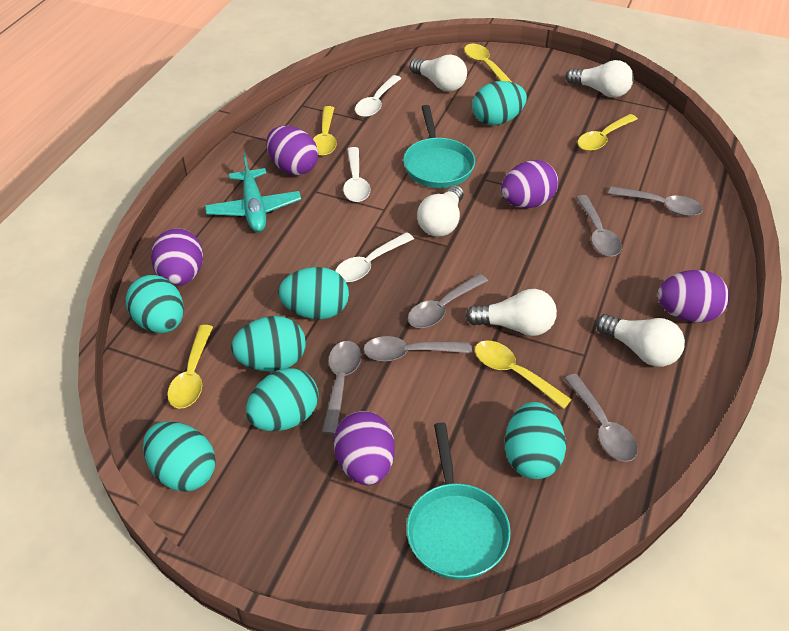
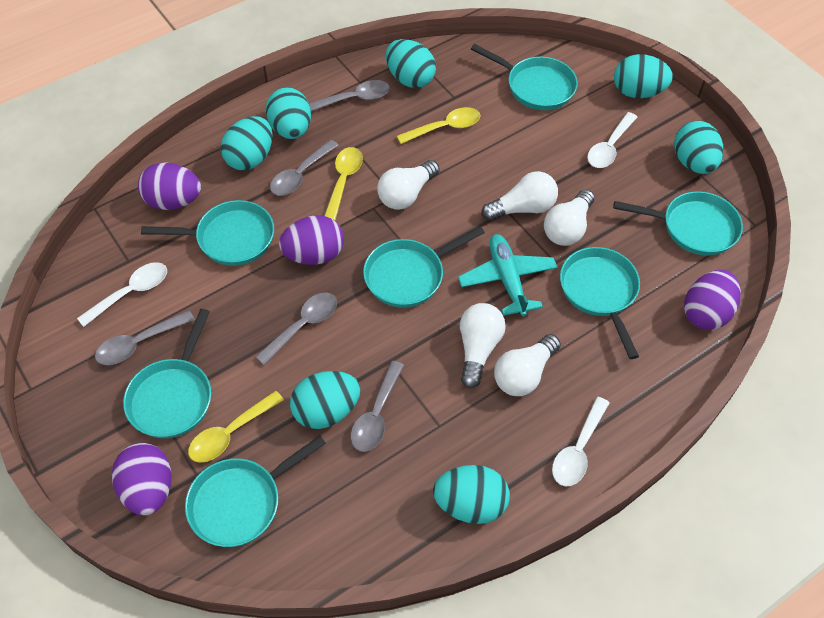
grey spoon: 6 -> 5
purple egg: 5 -> 4
turquoise pan: 2 -> 7
yellow spoon: 5 -> 3

